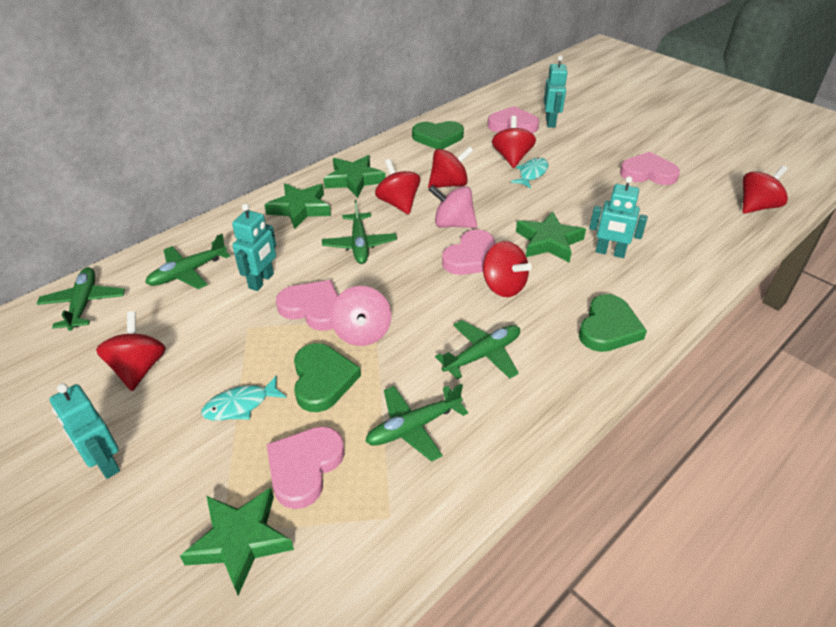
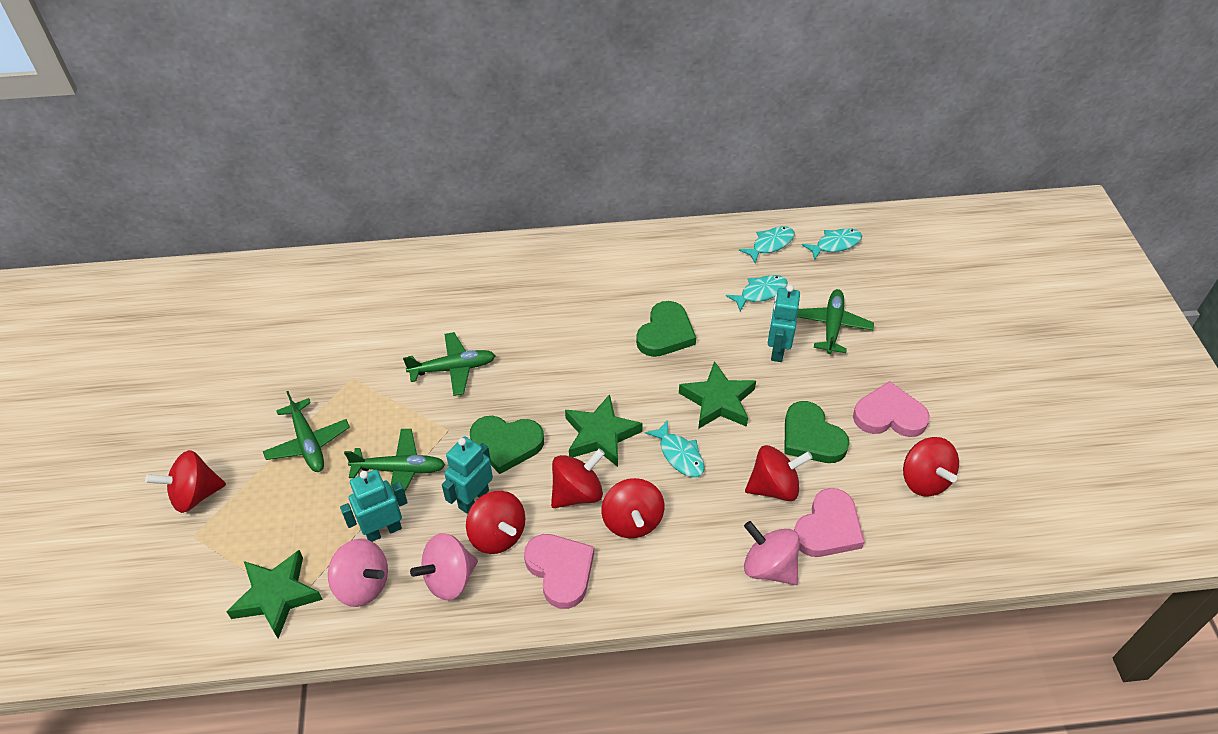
green plane: 5 -> 4
green star: 4 -> 3
pink heart: 5 -> 3
pink spinning top: 2 -> 3
turquoise fish: 2 -> 4
turquoise robot: 4 -> 3

